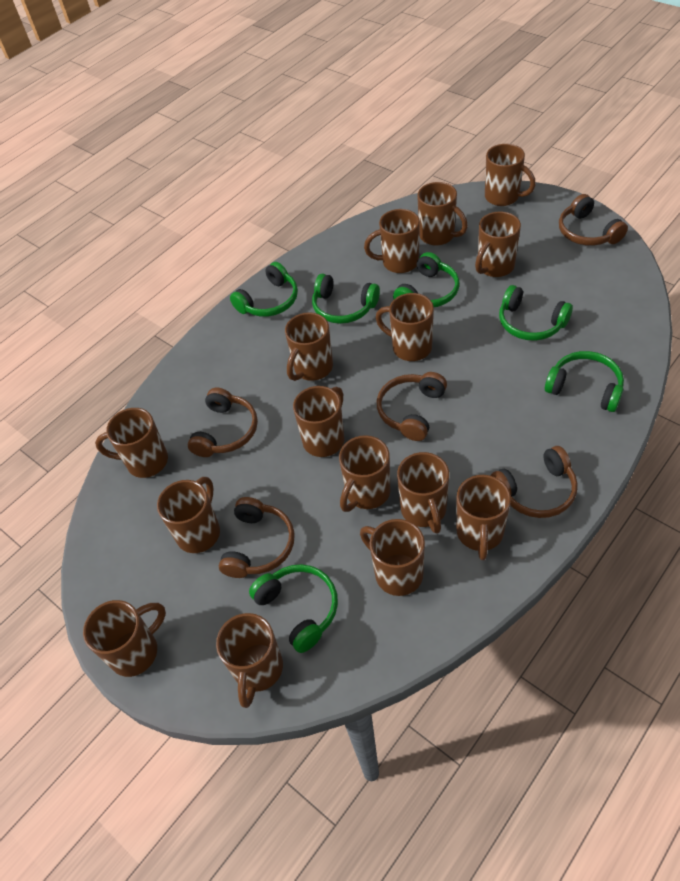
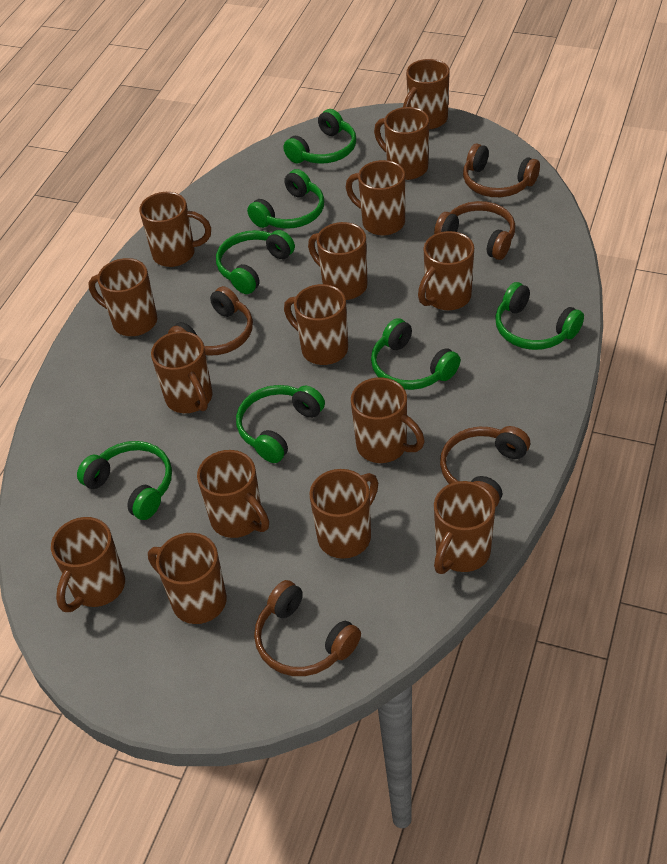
green headphones: 6 -> 7

